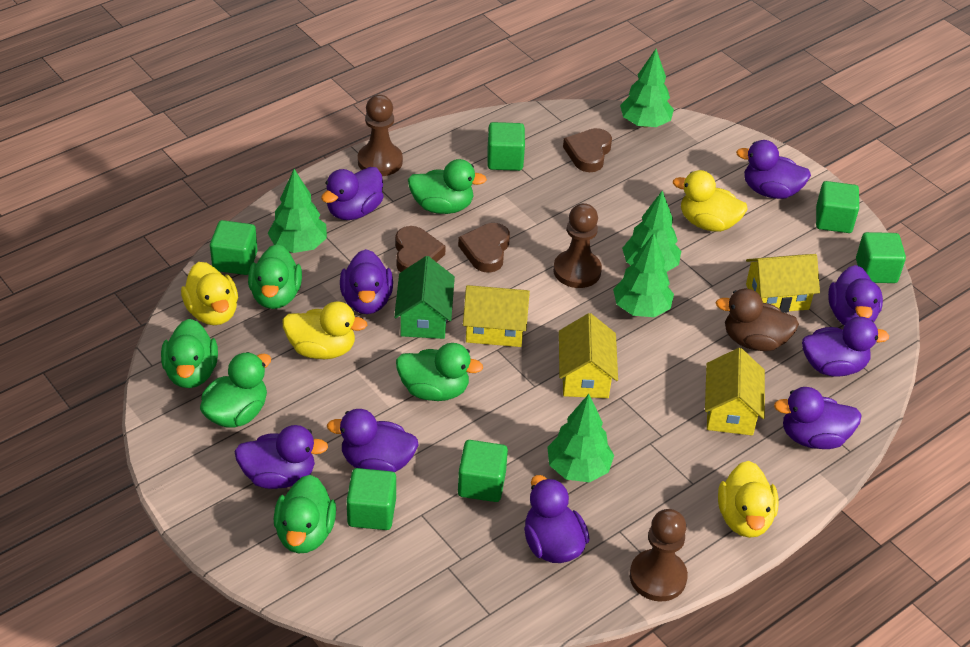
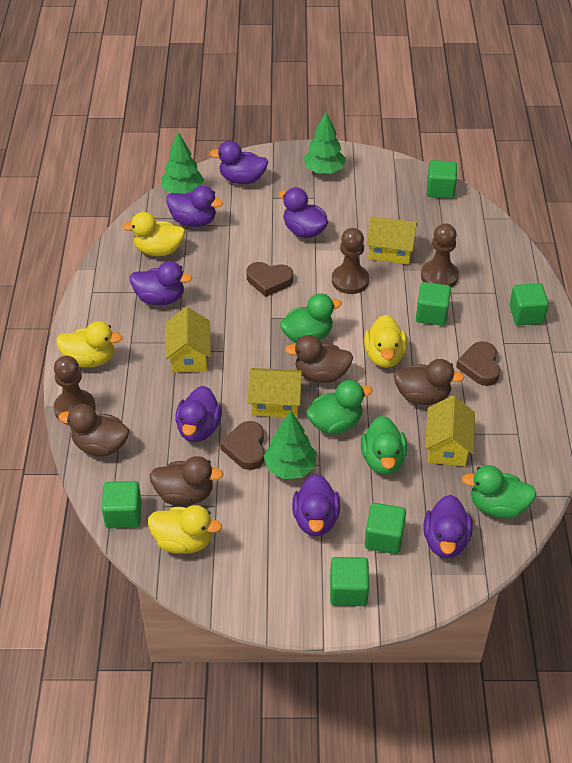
brown duck: 1 -> 4
green duck: 6 -> 4
green house: 1 -> 0
green tree: 5 -> 3
purple duck: 9 -> 7

